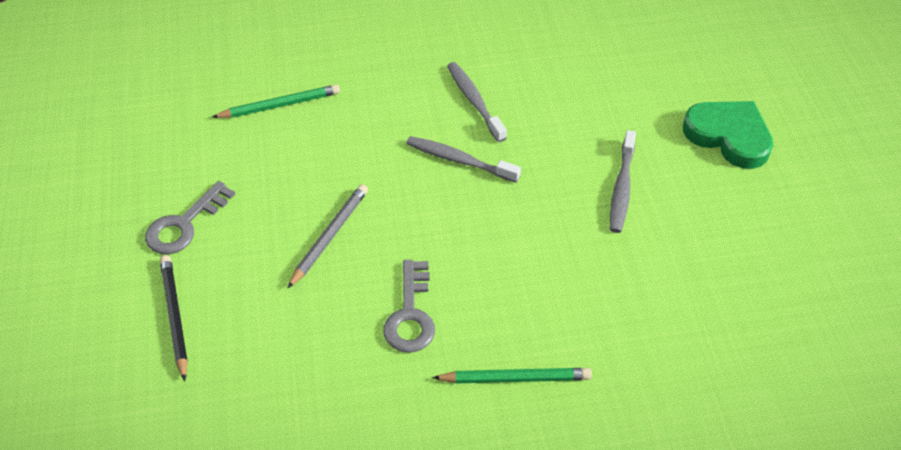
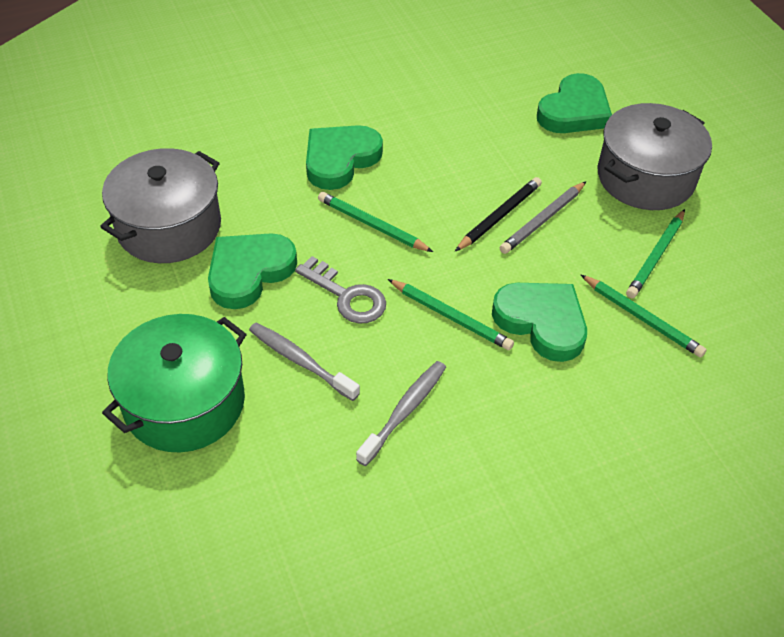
green heart: 1 -> 4
green pencil: 2 -> 4
green pot: 0 -> 1
grey key: 2 -> 1
grey pot: 0 -> 2
grey toothbrush: 3 -> 2

